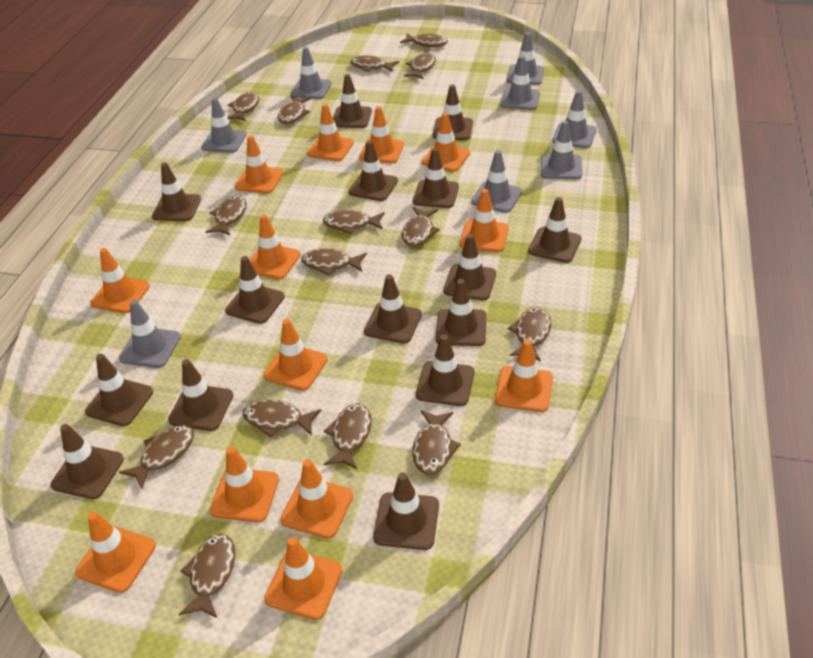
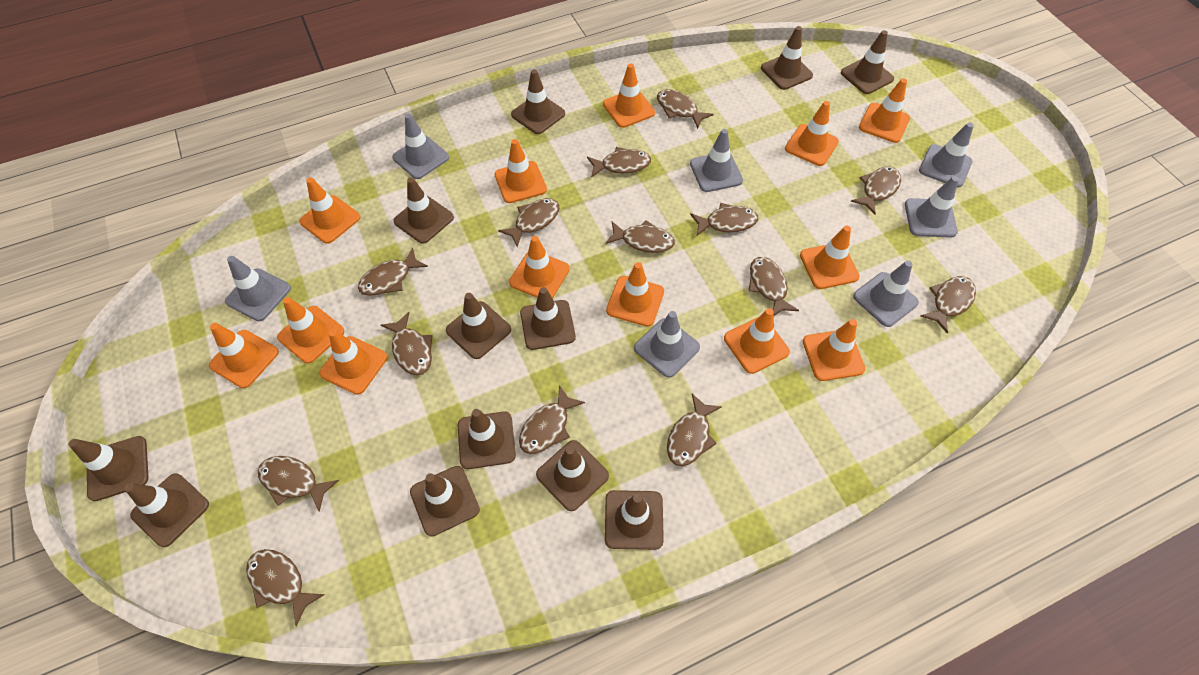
brown fish: 15 -> 14
brown traffic cone: 15 -> 12
grey traffic cone: 8 -> 7

